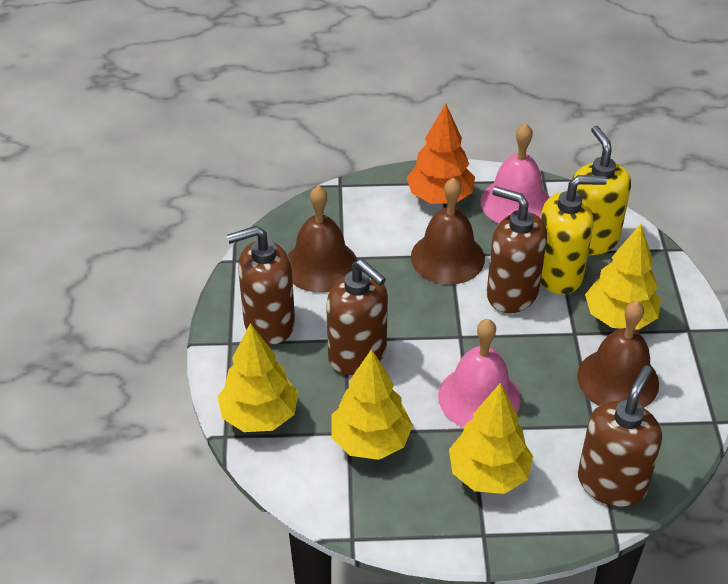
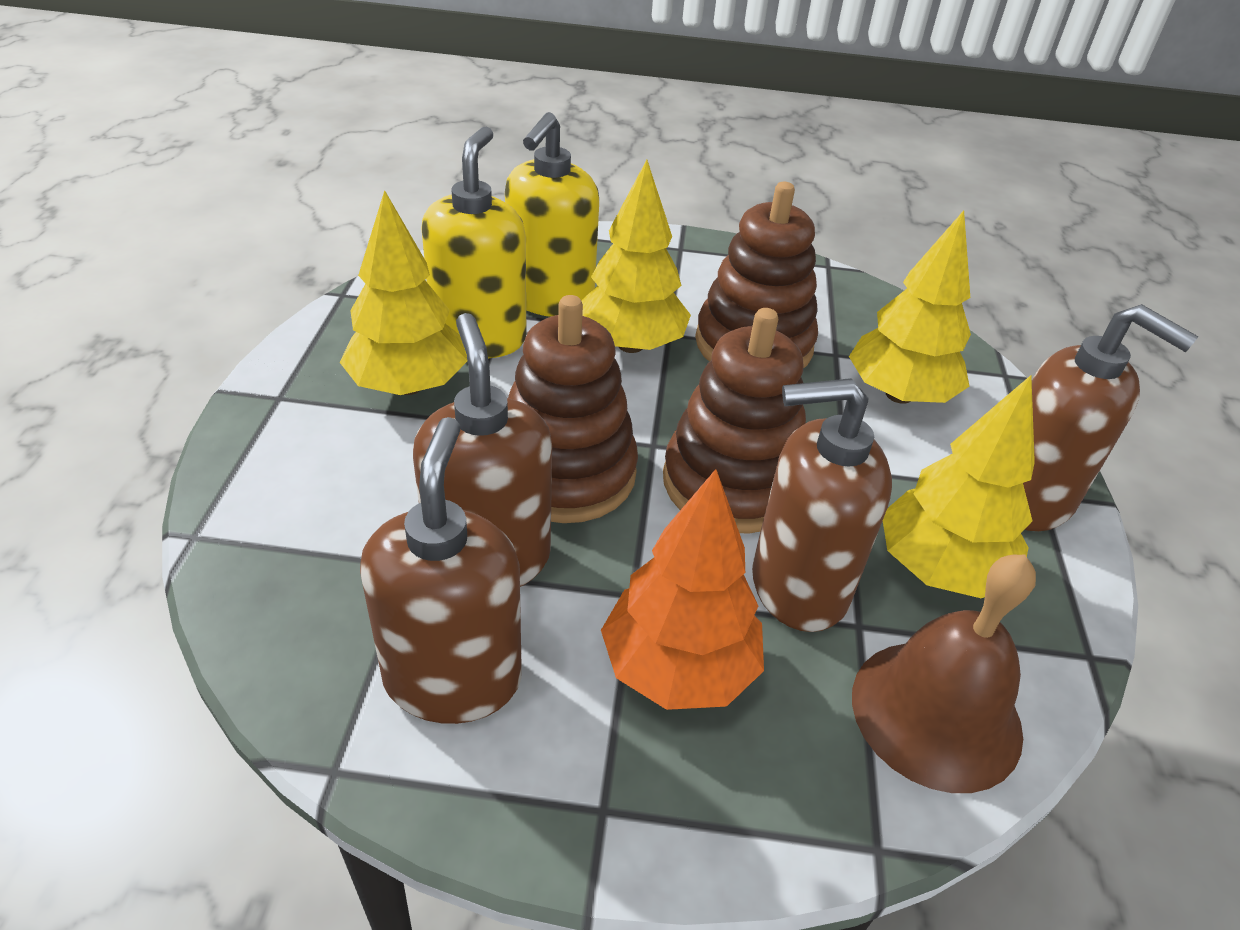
brown bell: 3 -> 1
brown stacking toy: 0 -> 3
pink bell: 2 -> 0

